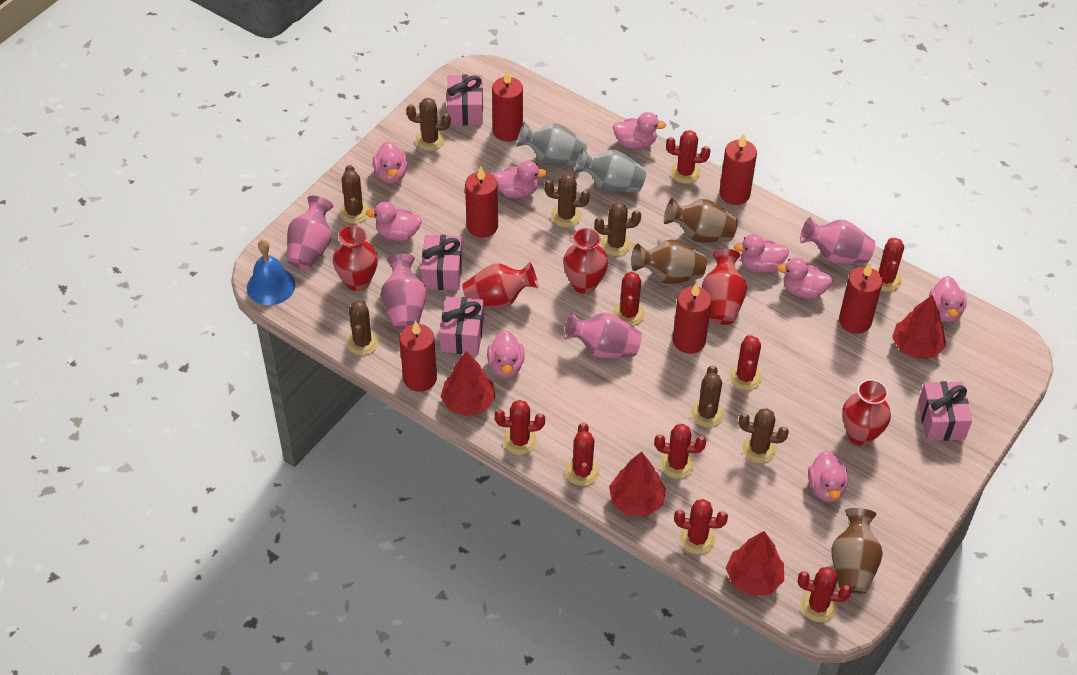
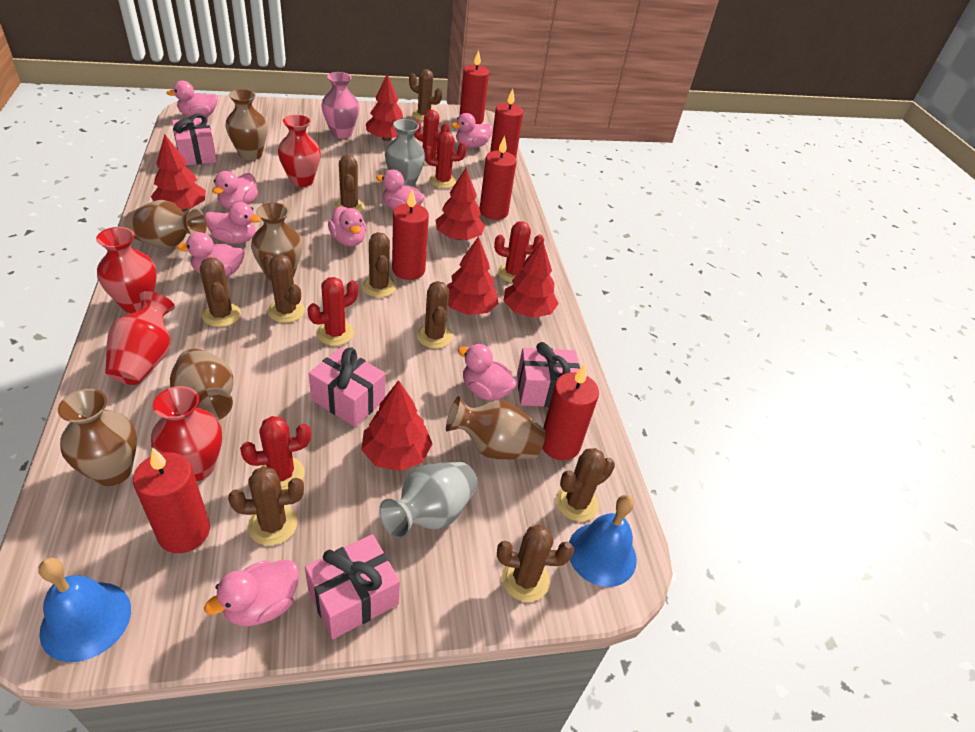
blue bell: 1 -> 2
brown cactus: 7 -> 9
brown vase: 3 -> 6
pink vase: 4 -> 1
red cactus: 9 -> 5
red tree: 4 -> 6
red vase: 5 -> 4

